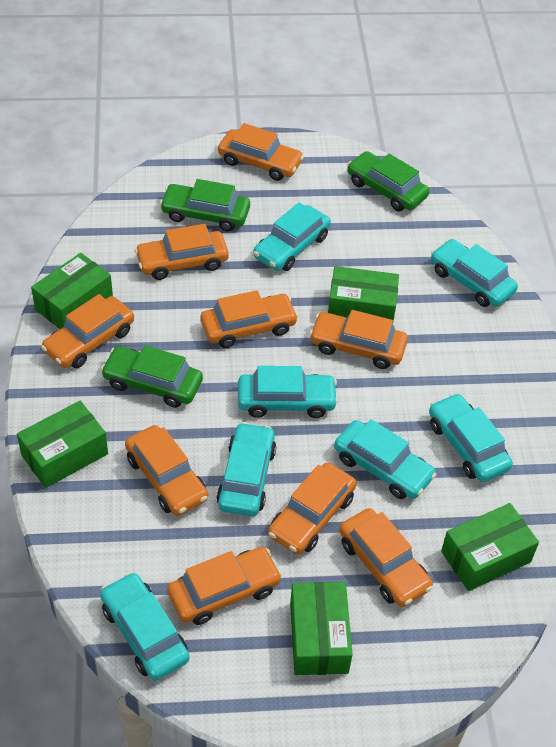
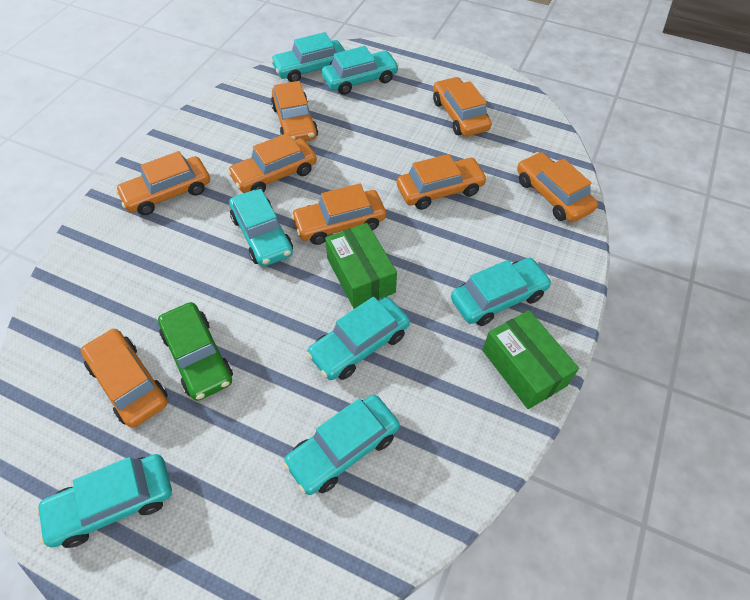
green box: 5 -> 2
green car: 3 -> 1
orange car: 9 -> 8

